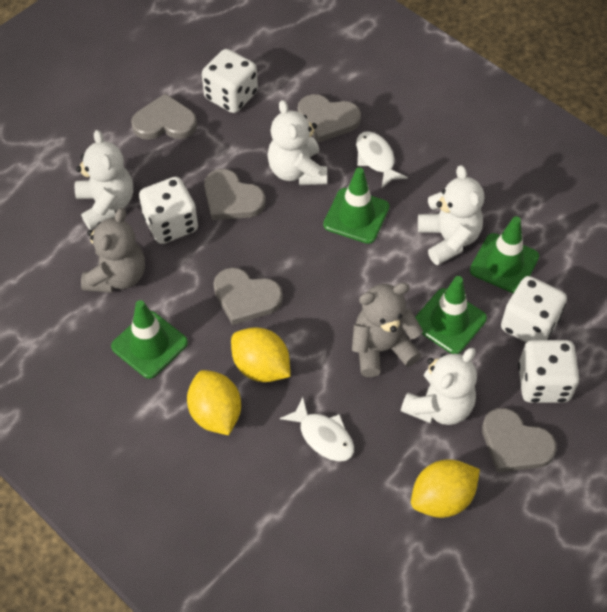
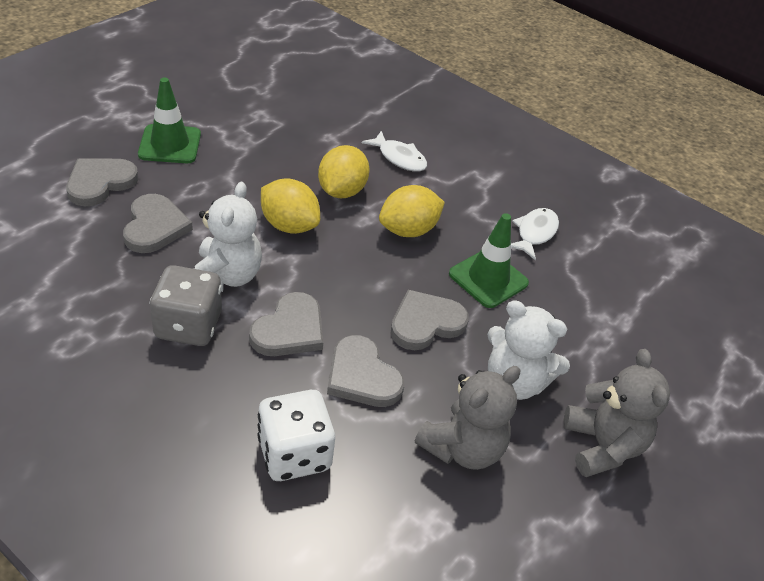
green traffic cone: 4 -> 2
grey dice: 0 -> 1
white dice: 4 -> 1
white teddy bear: 4 -> 2

